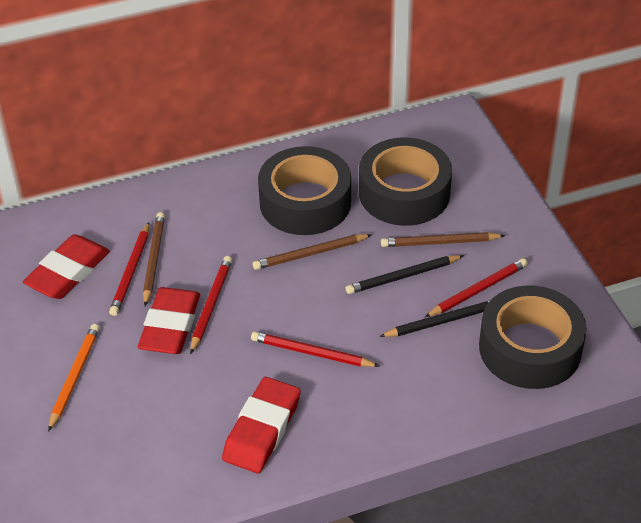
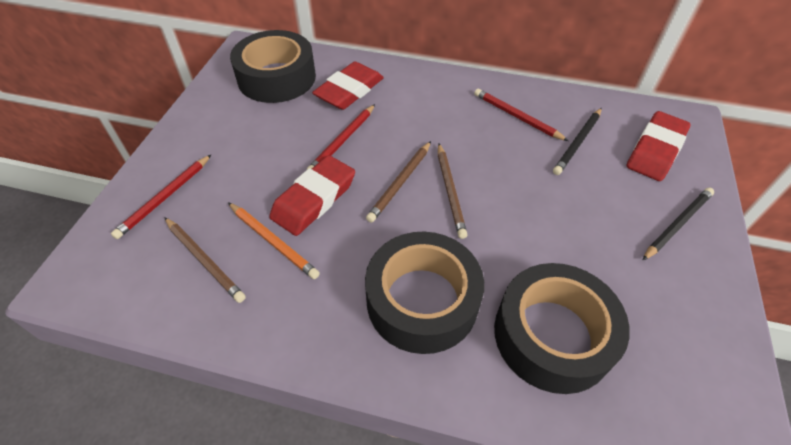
red pencil: 4 -> 3

